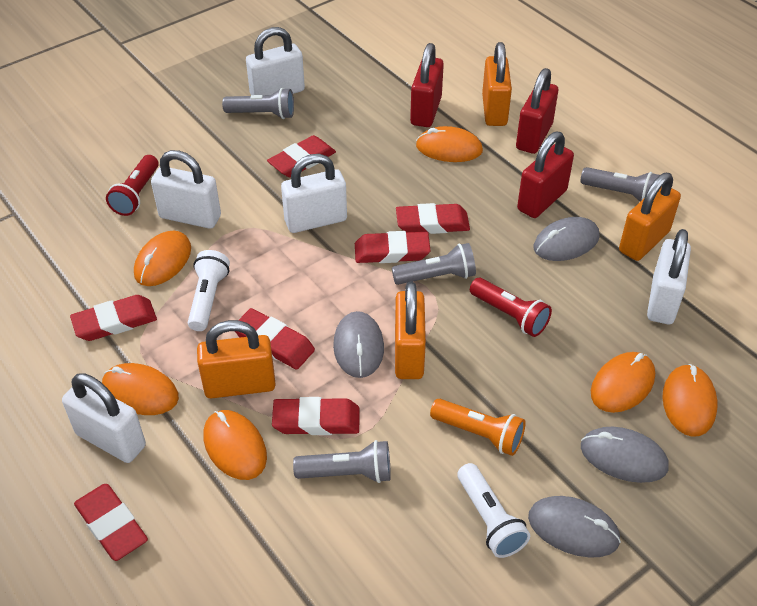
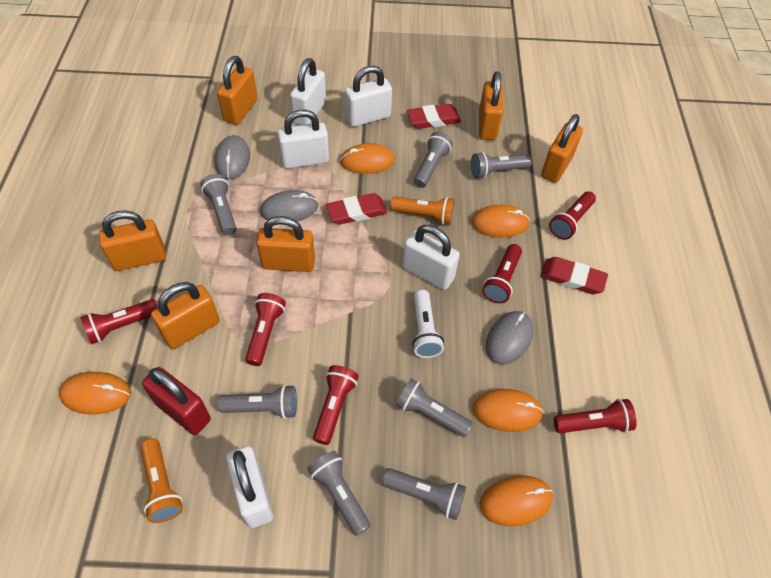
grey flashlight: 4 -> 7
grey mouse: 4 -> 3
orange flashlight: 1 -> 2
orange mouse: 6 -> 5
orange padlock: 4 -> 6
red eraser: 7 -> 3
red flashlight: 2 -> 6
red padlock: 3 -> 1
white flashlight: 2 -> 1

